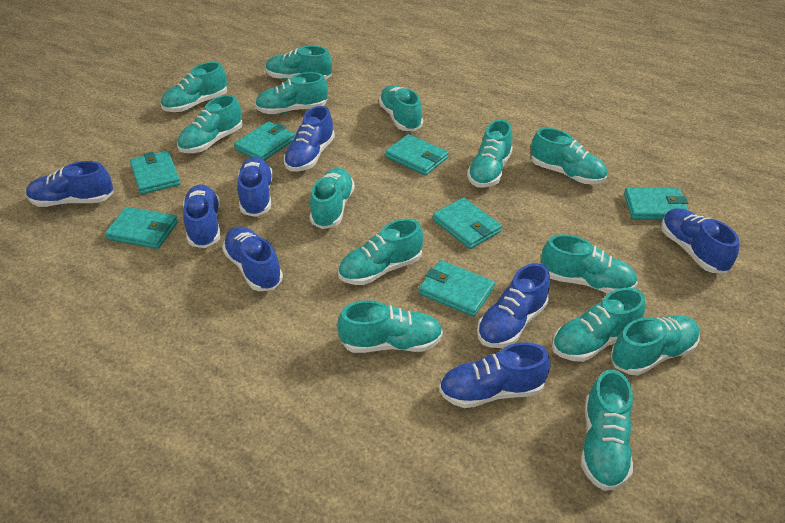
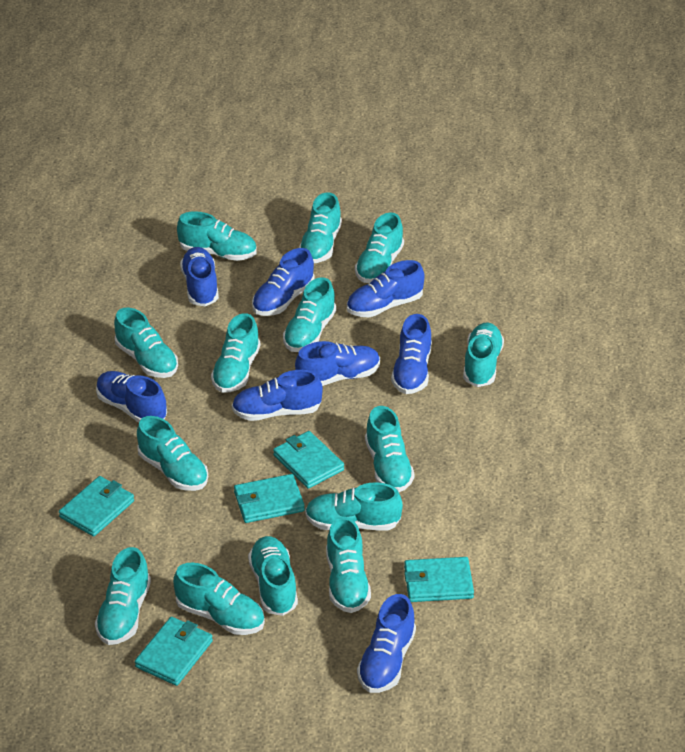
turquoise wallet: 7 -> 5

